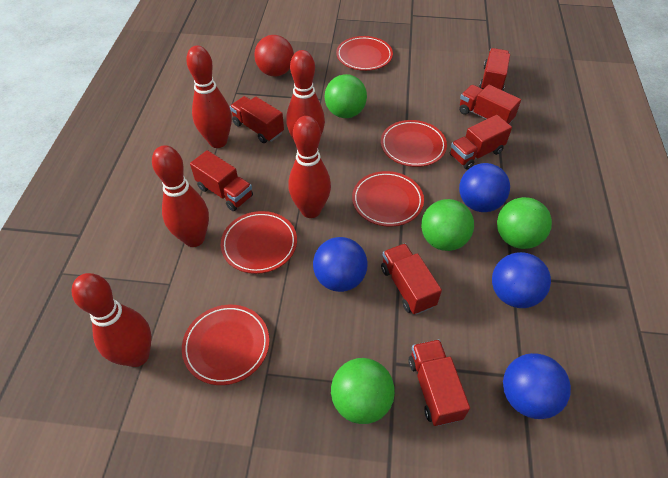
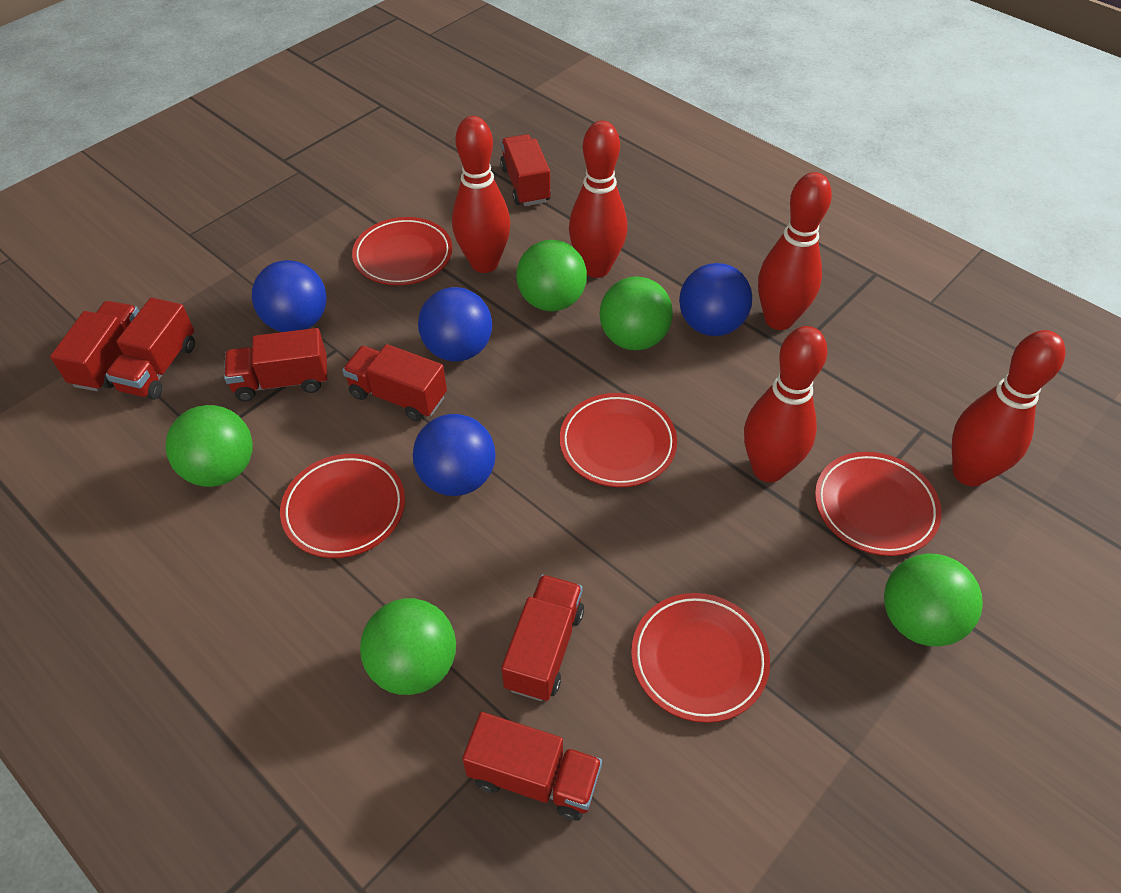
green ball: 4 -> 5
red ball: 1 -> 0

